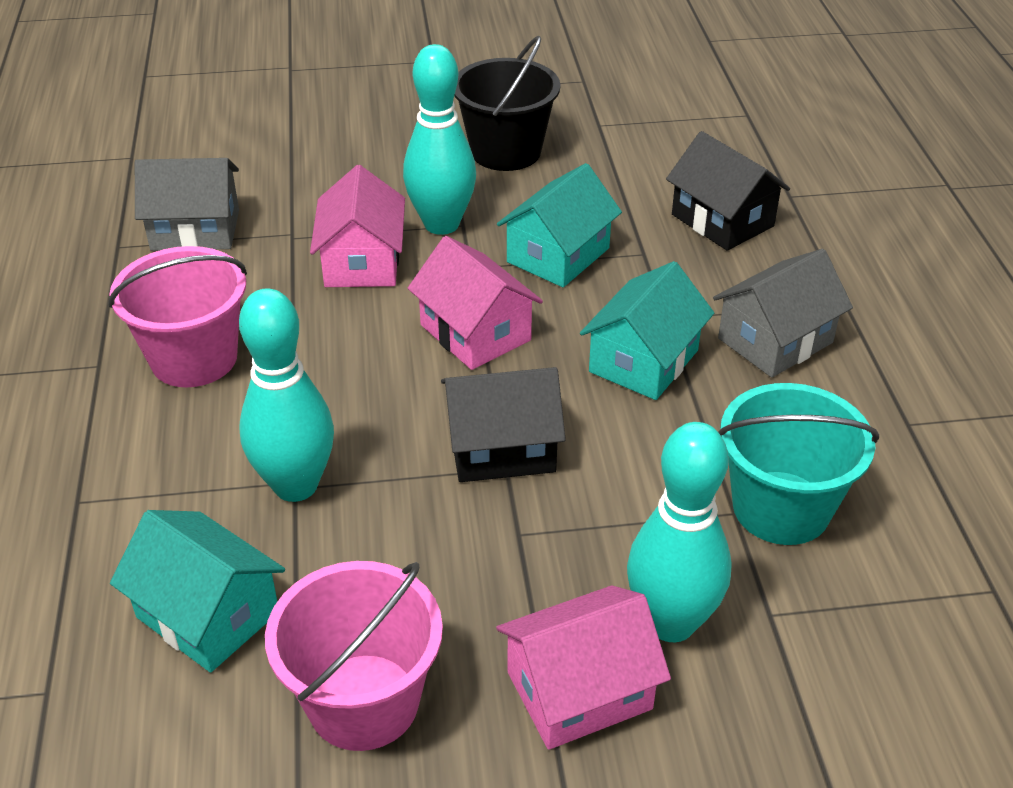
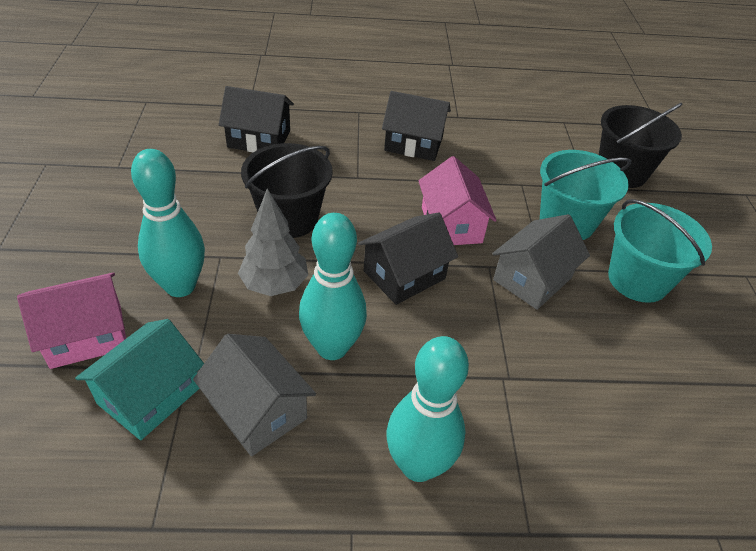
black bucket: 1 -> 2
black house: 2 -> 3
grey tree: 0 -> 1
pink bucket: 2 -> 0
pink house: 3 -> 2
turquoise bucket: 1 -> 2
turquoise house: 3 -> 1

